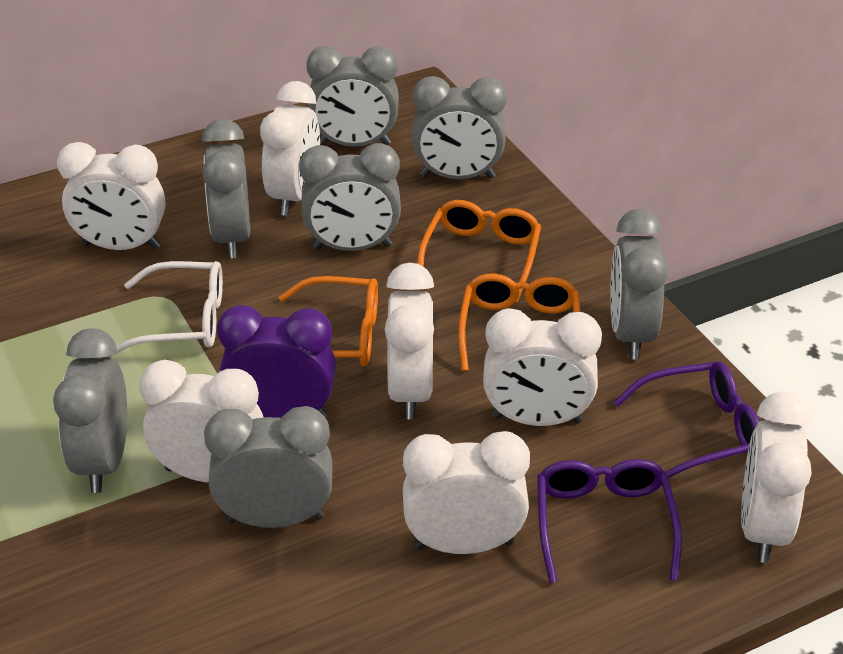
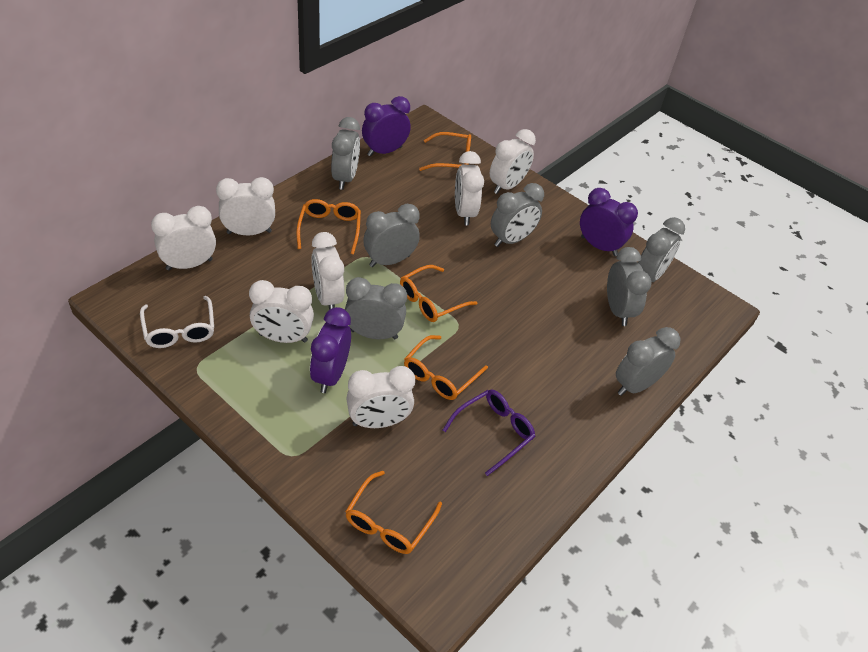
orange glasses: 3 -> 5
purple clock: 1 -> 3
purple glasses: 2 -> 1

